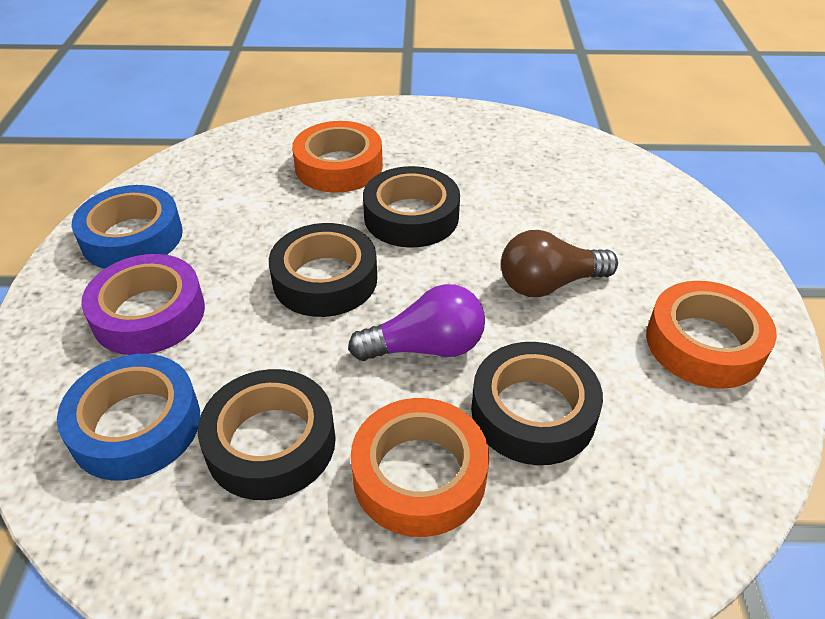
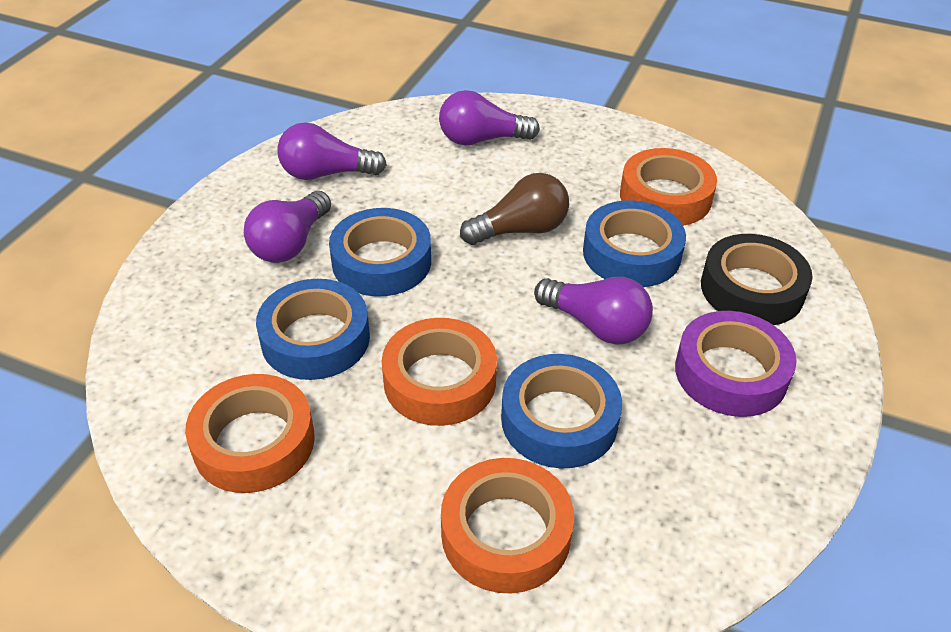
black tape: 4 -> 1
blue tape: 2 -> 4
orange tape: 3 -> 4
purple light bulb: 1 -> 4

